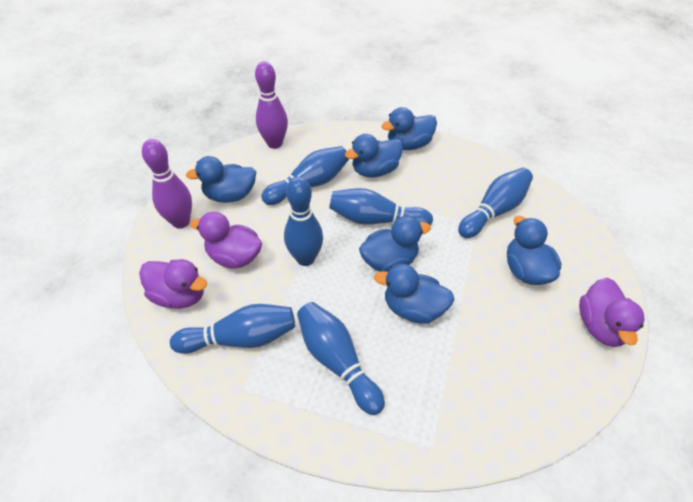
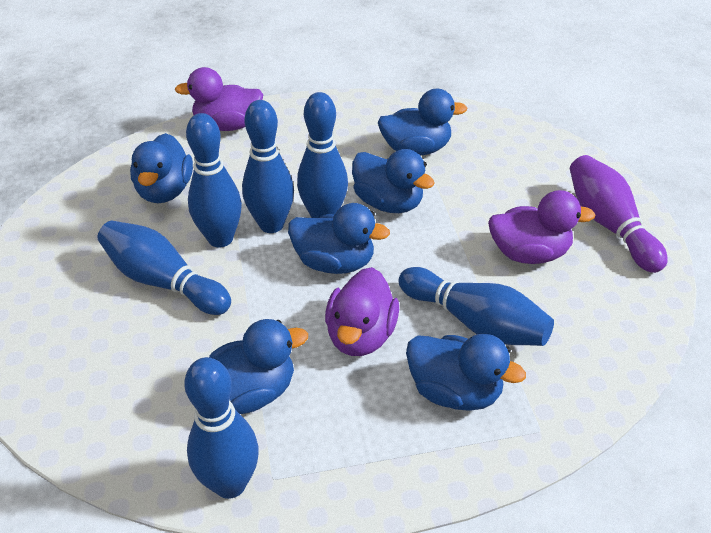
purple bowling pin: 2 -> 1

